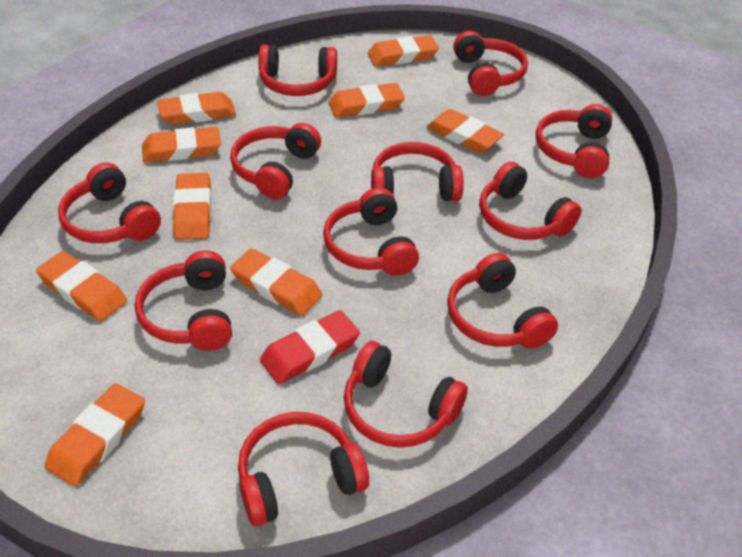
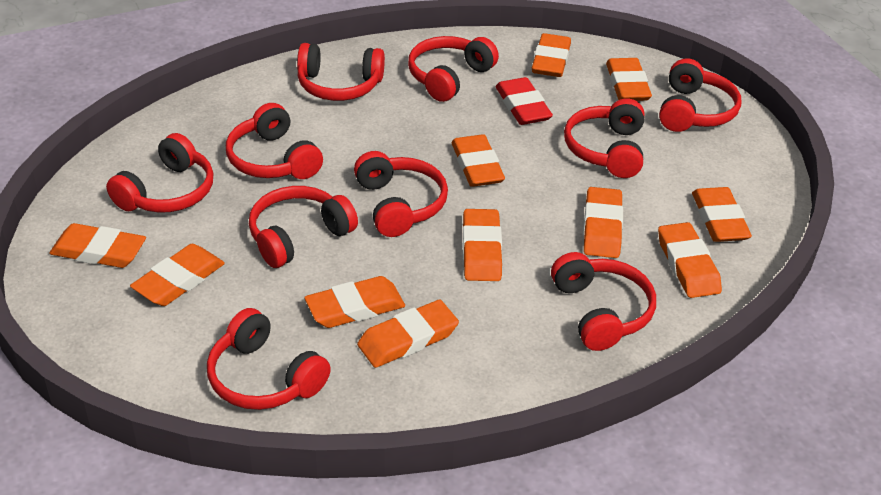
orange eraser: 9 -> 11
red headphones: 12 -> 10

